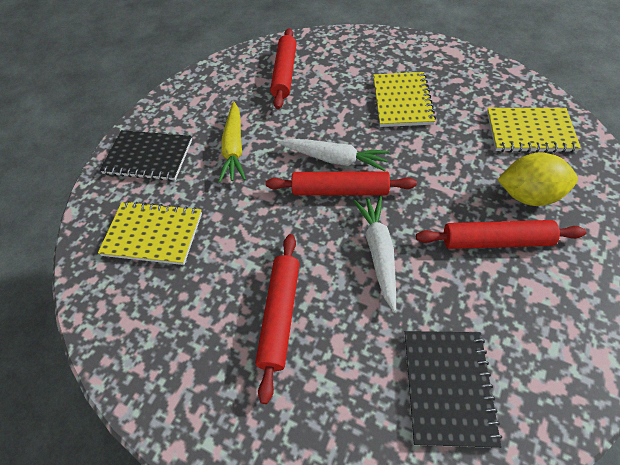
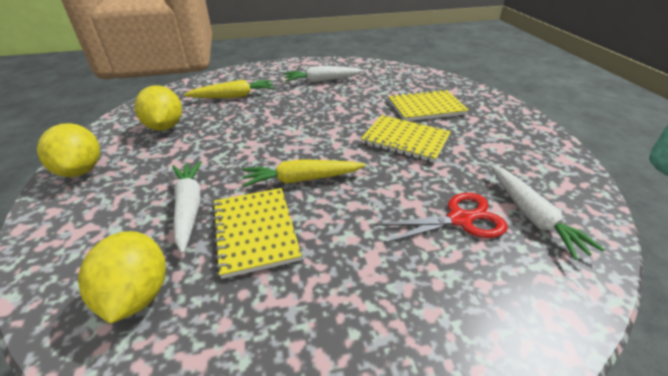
black notebook: 2 -> 0
red rolling pin: 4 -> 0
red scissors: 0 -> 1
white carrot: 2 -> 3
yellow carrot: 1 -> 2
yellow lemon: 1 -> 3

